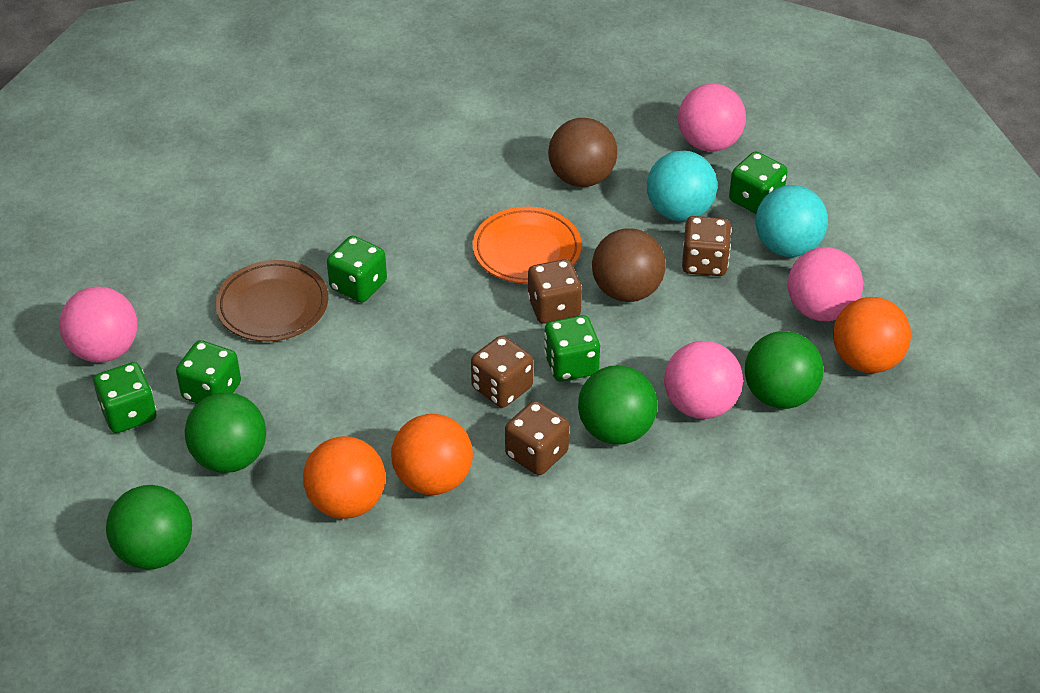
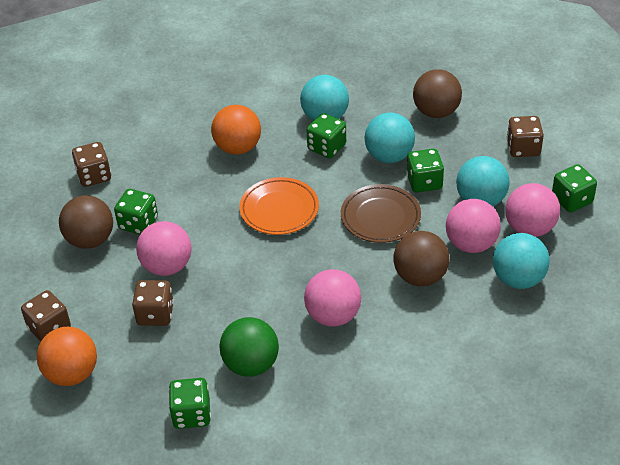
brown ball: 2 -> 3
green ball: 4 -> 1
orange ball: 3 -> 2
turquoise ball: 2 -> 4

